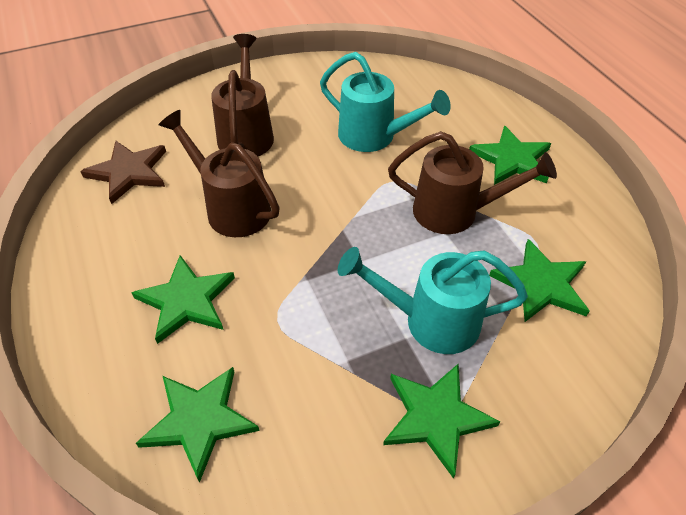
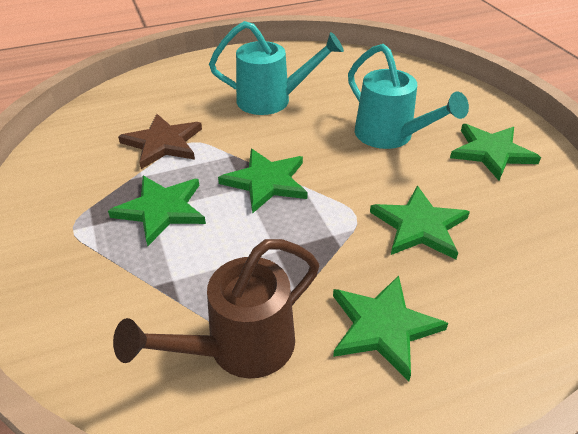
brown watering can: 3 -> 1

